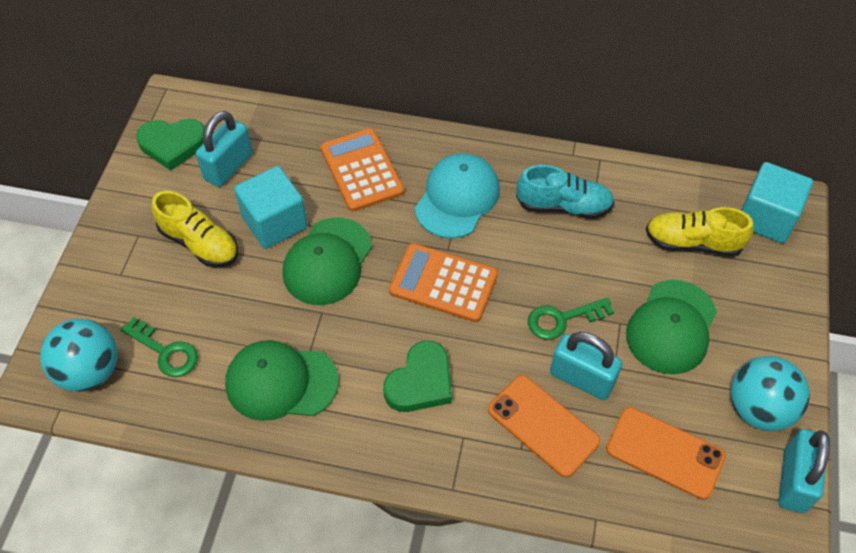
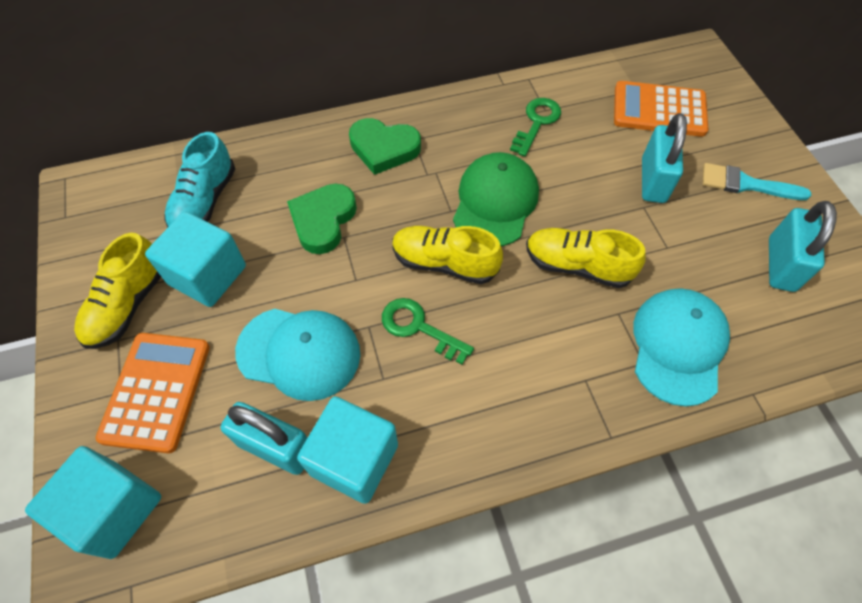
green cap: 3 -> 1
orange phone: 2 -> 0
turquoise ball: 2 -> 0
turquoise brush: 0 -> 1
turquoise cap: 1 -> 2
turquoise cube: 2 -> 3
yellow shoe: 2 -> 3

